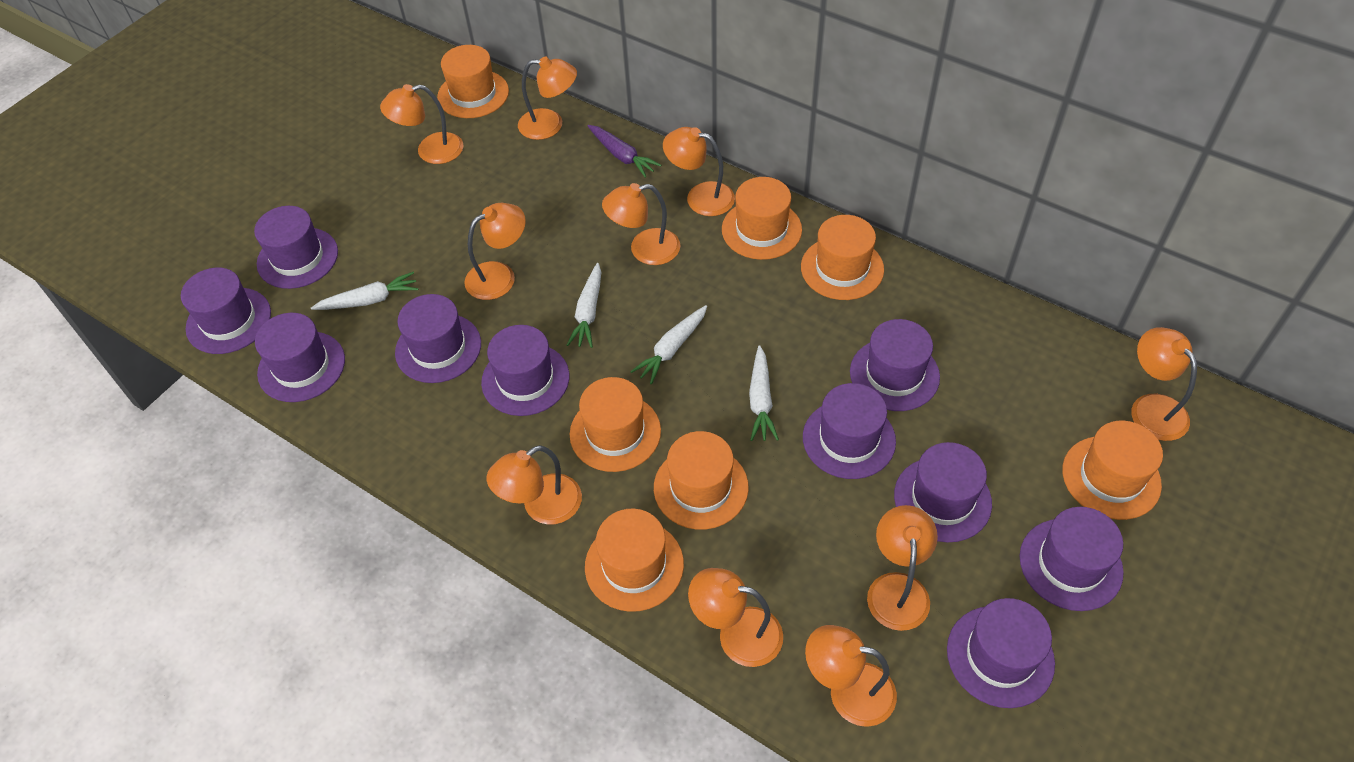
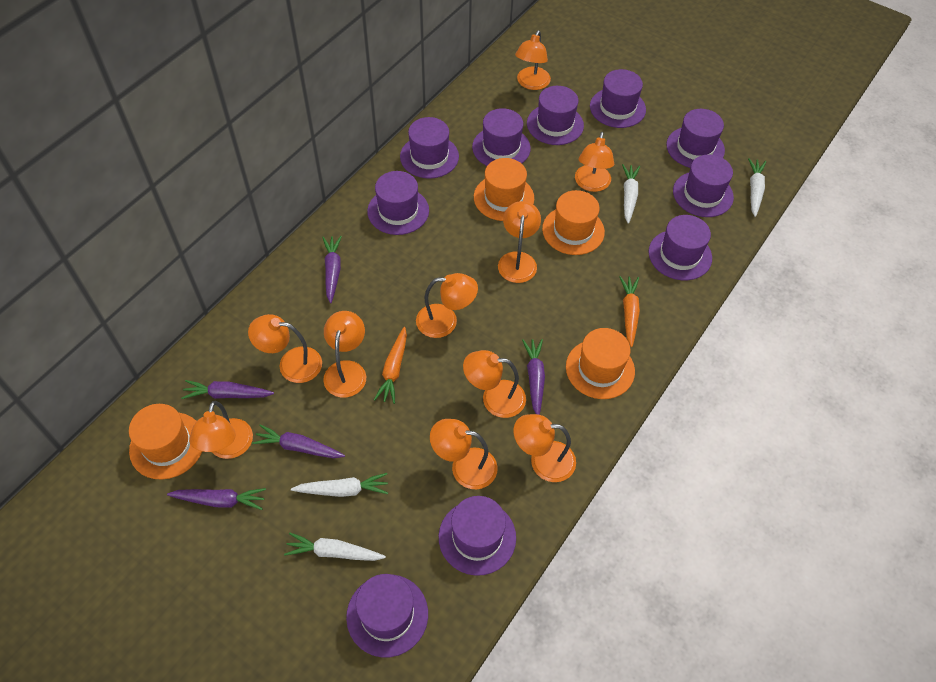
orange carrot: 0 -> 2
orange hat: 7 -> 4
purple carrot: 1 -> 5

